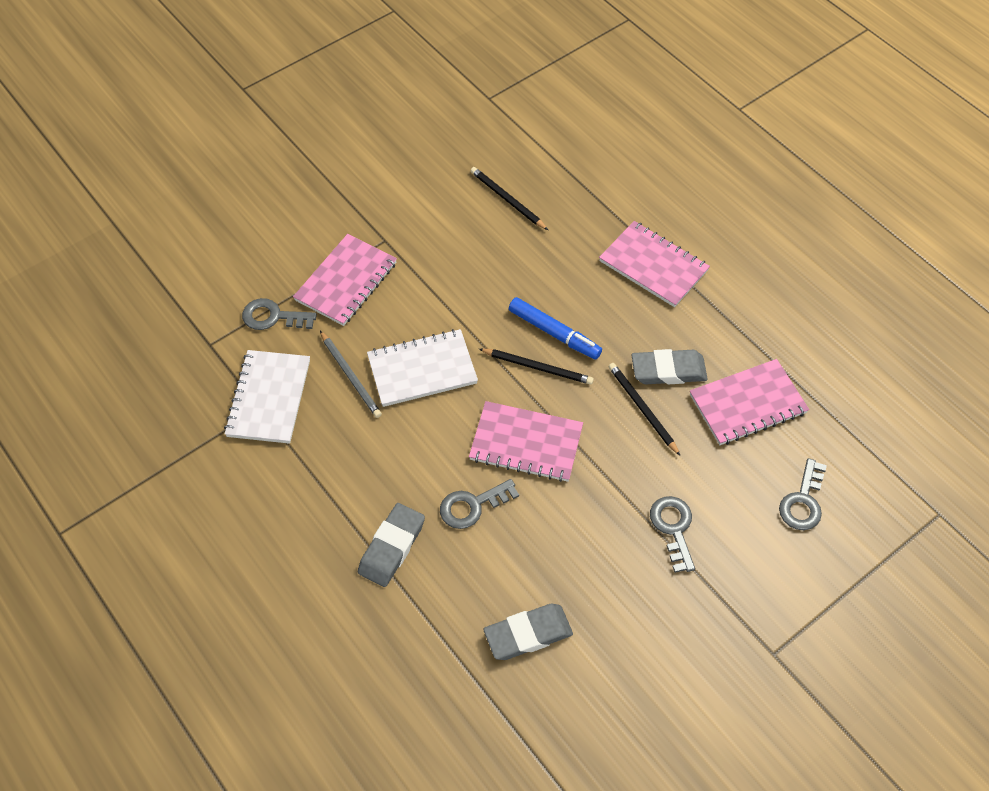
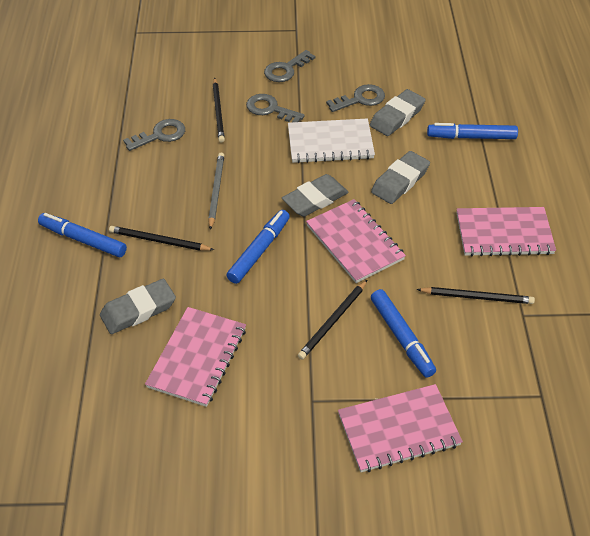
black pencil: 3 -> 4
blue marker: 1 -> 4
grey eraser: 3 -> 4
white notebook: 2 -> 1

